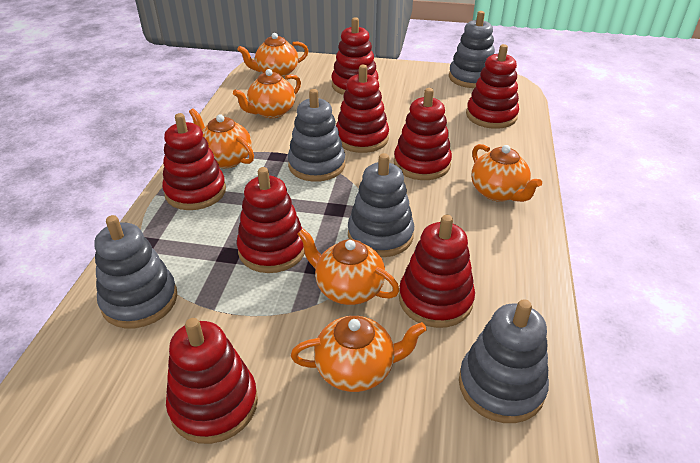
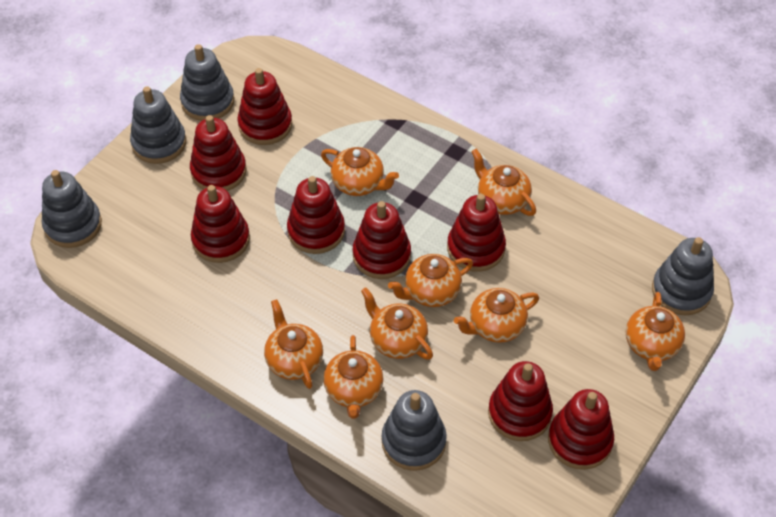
orange teapot: 6 -> 8

